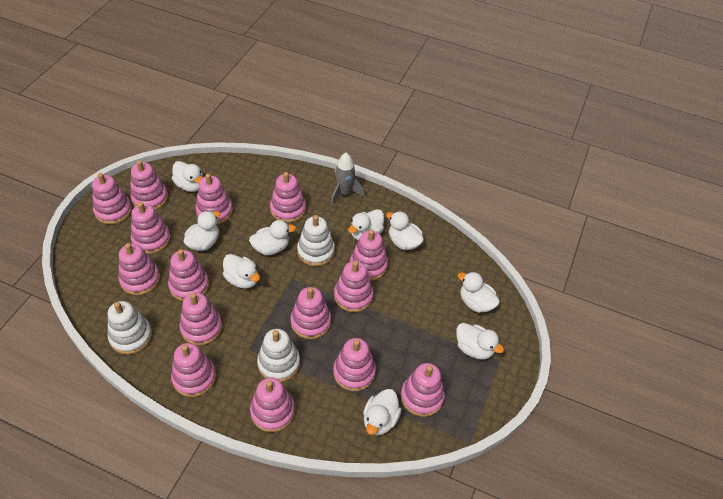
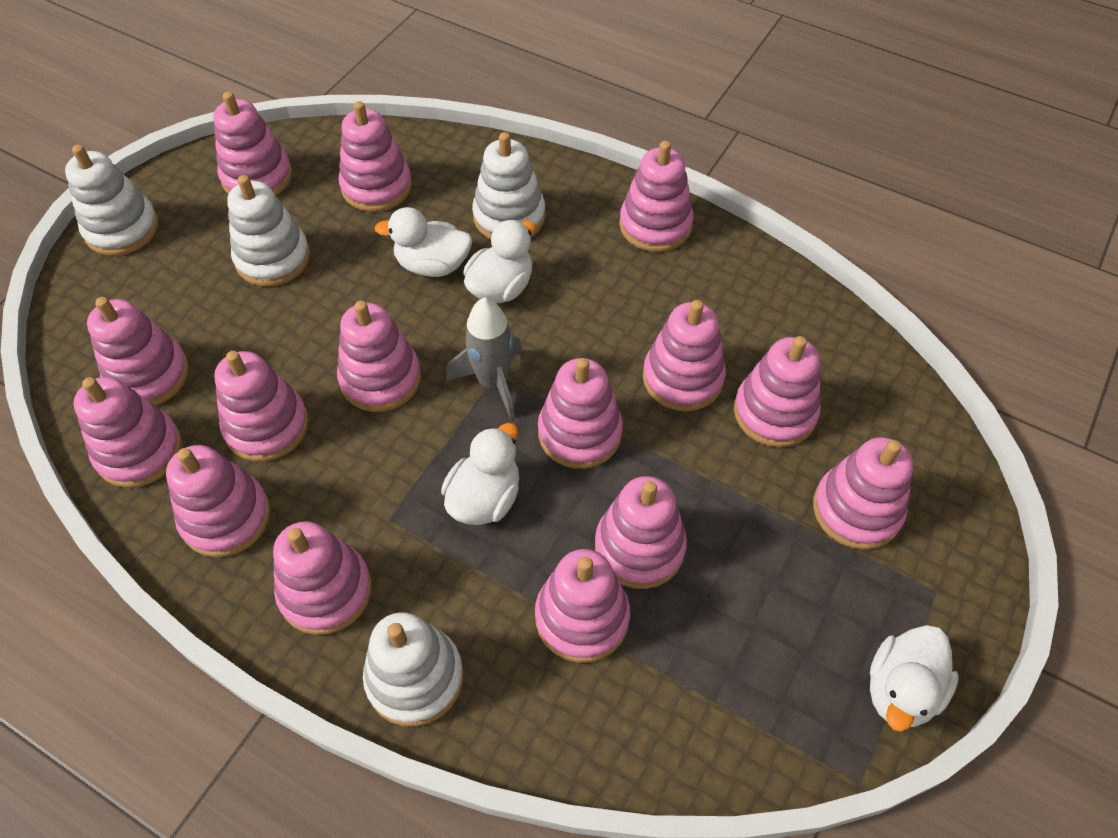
white duck: 9 -> 4
white stacking toy: 3 -> 4

